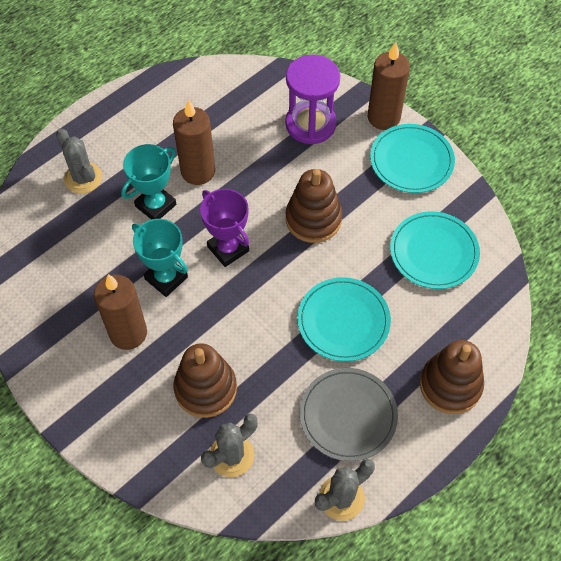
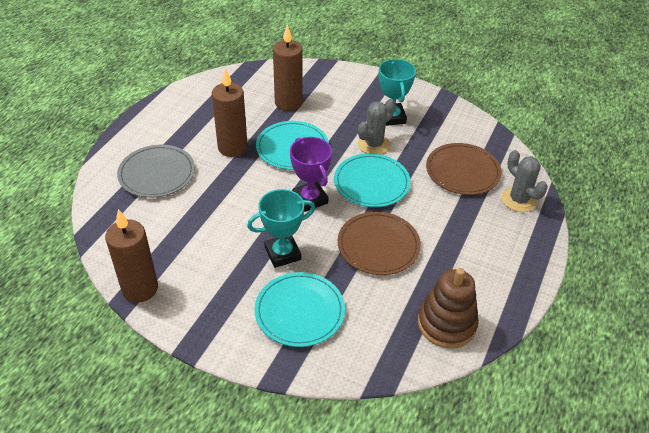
brown plate: 0 -> 2
brown stacking toy: 3 -> 1
grey cactus: 3 -> 2
purple hourglass: 1 -> 0

